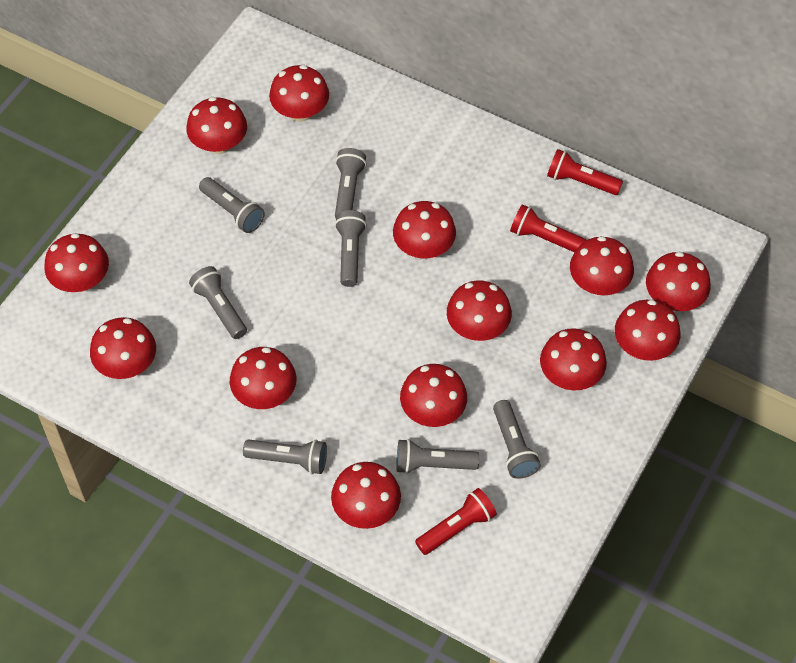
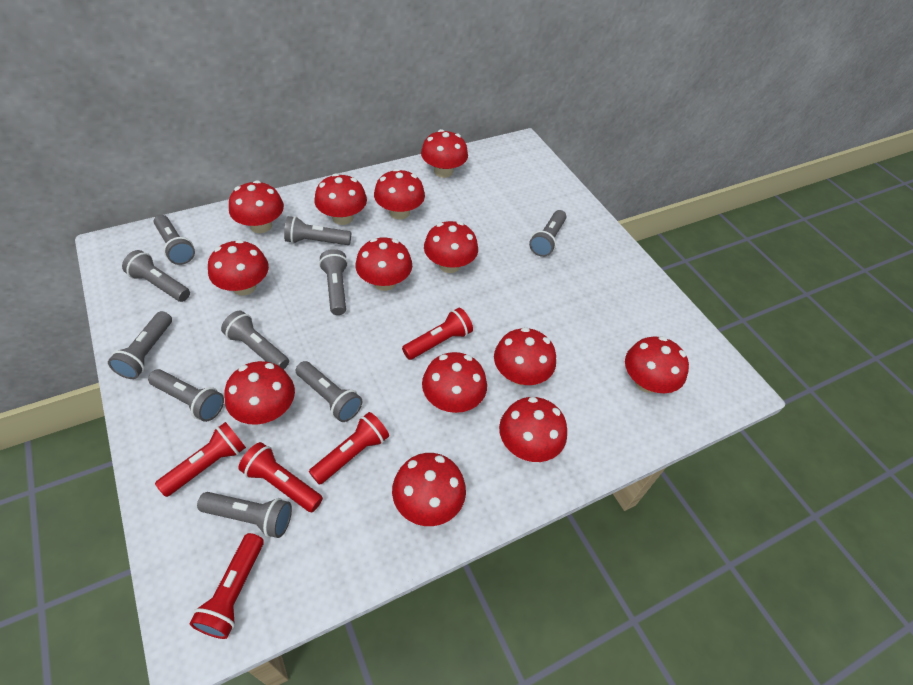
grey flashlight: 7 -> 10
red flashlight: 3 -> 5

